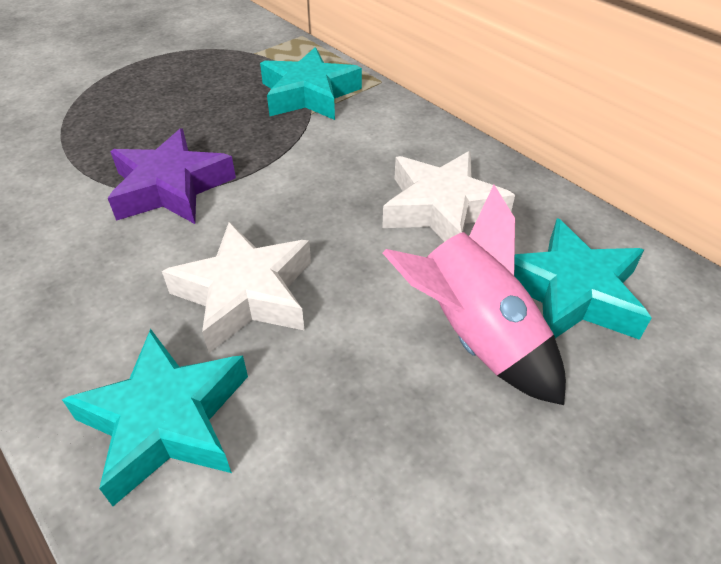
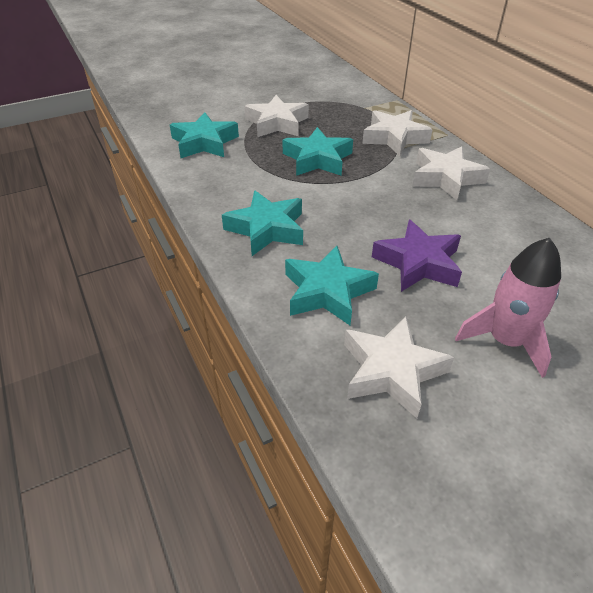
turquoise star: 3 -> 4
white star: 2 -> 4

